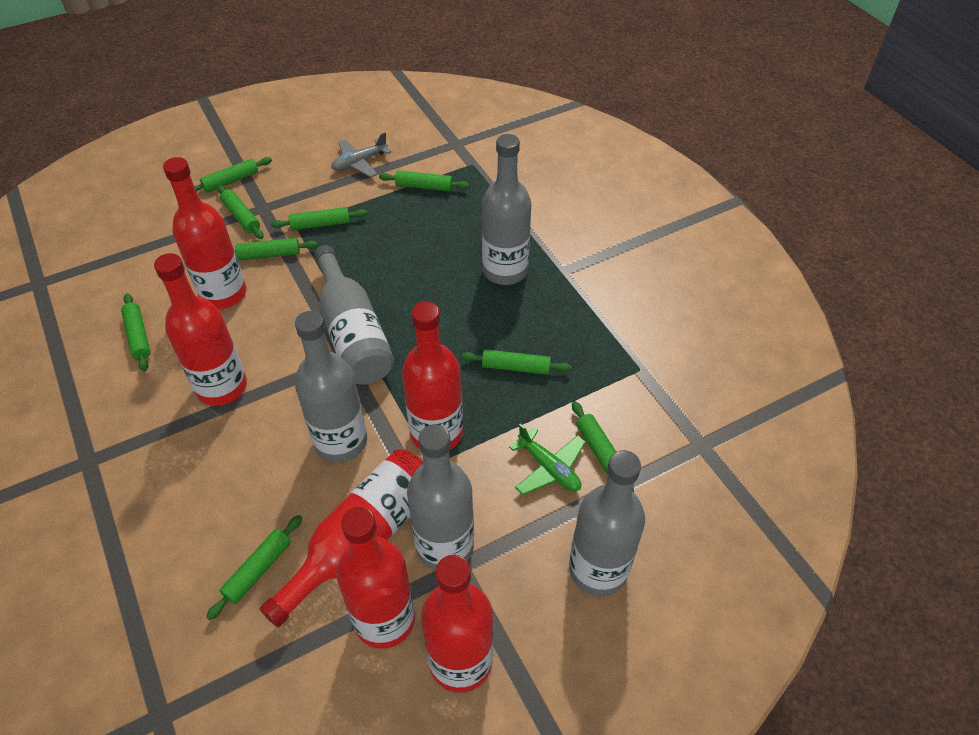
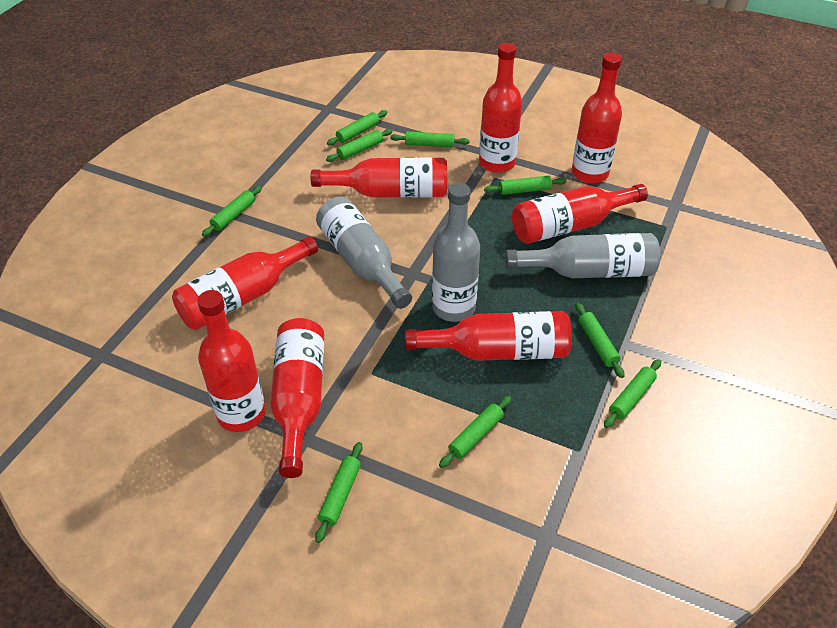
green plane: 1 -> 0
grey bottle: 5 -> 3
grey plane: 1 -> 0
red bottle: 6 -> 8

